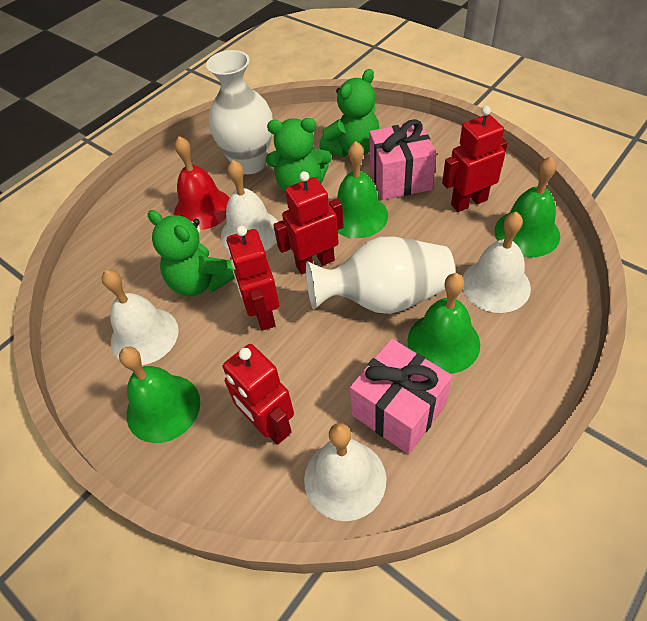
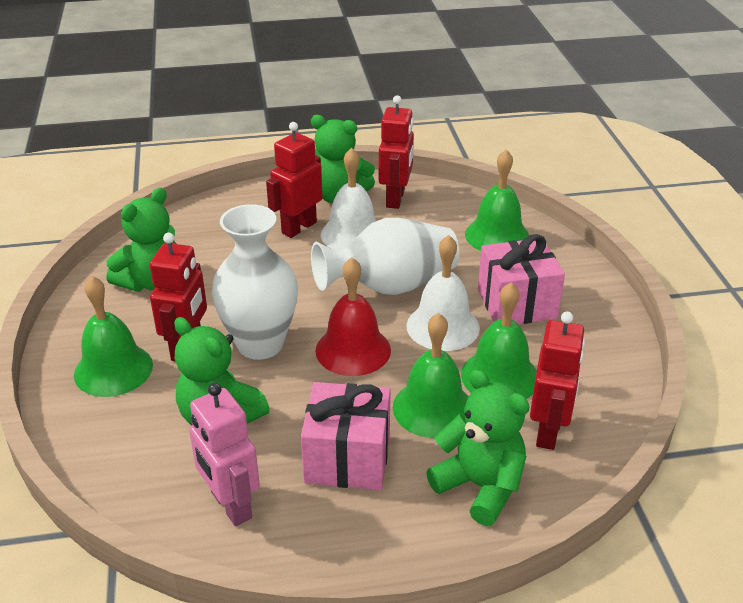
green teddy bear: 3 -> 4
pink robot: 0 -> 1
white bell: 4 -> 2

